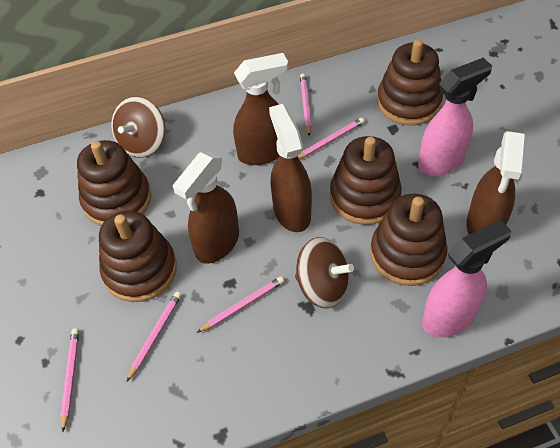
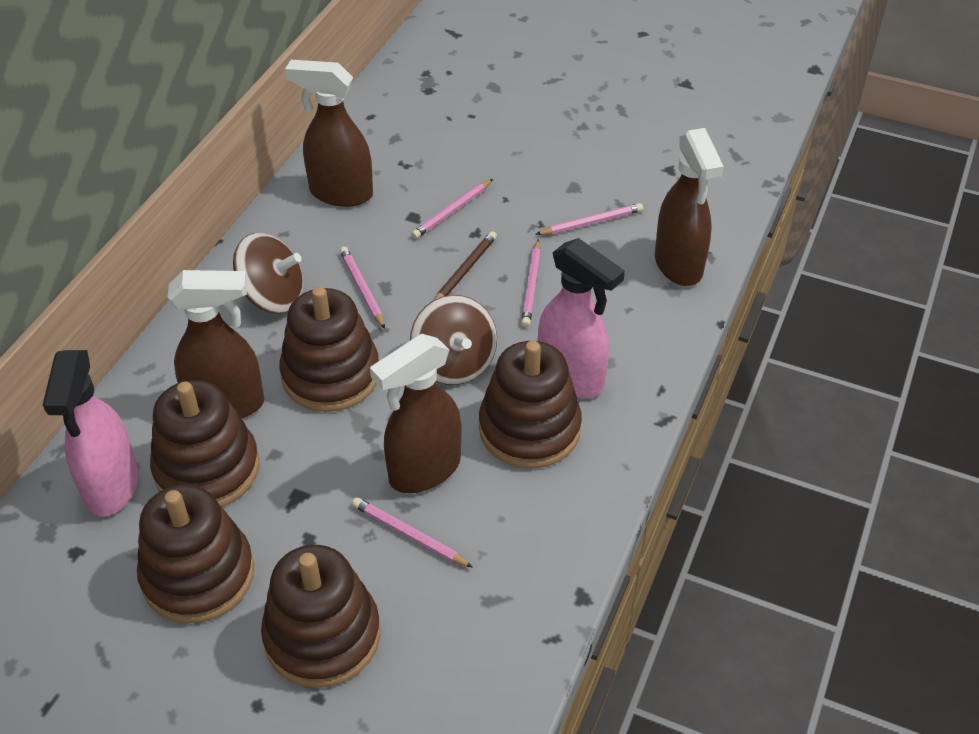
brown pencil: 0 -> 1

